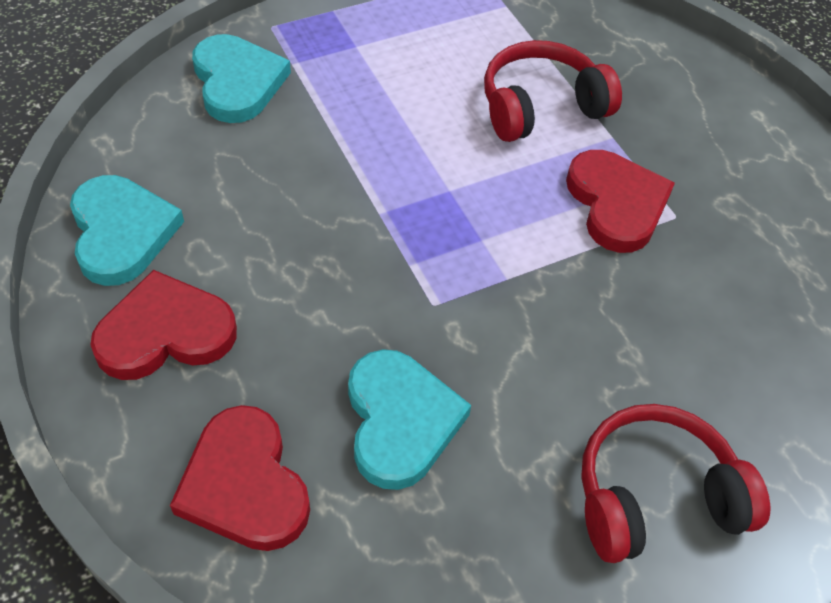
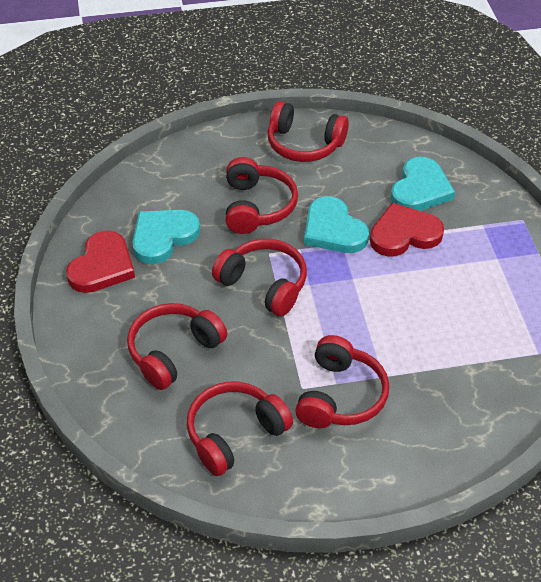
red headphones: 2 -> 6
red heart: 3 -> 2

